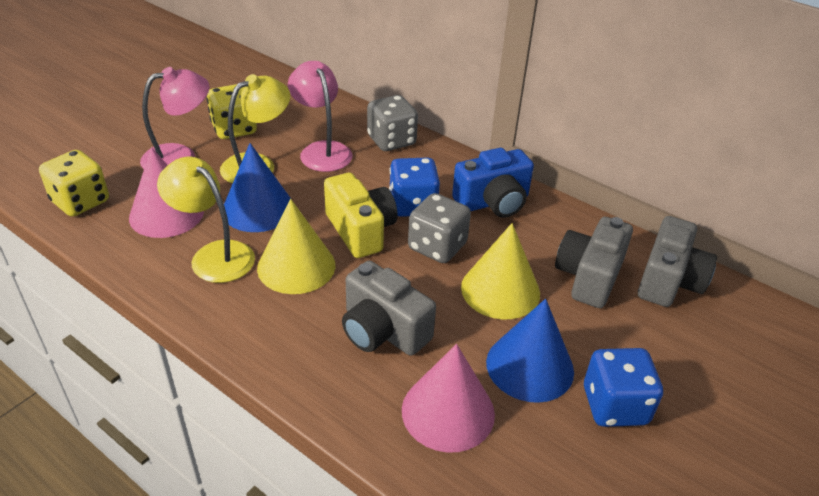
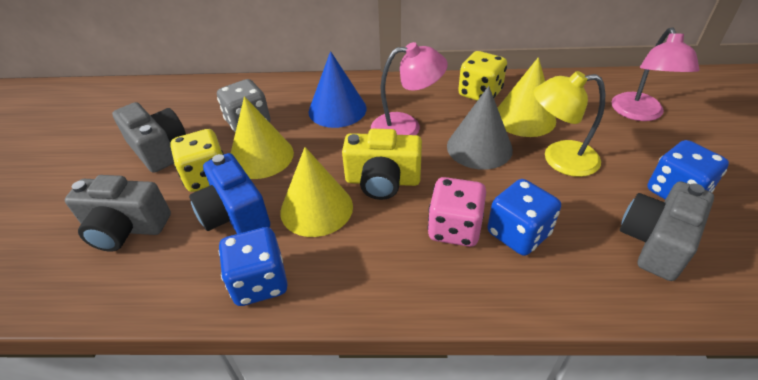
blue cone: 2 -> 1
blue dice: 2 -> 3
grey cone: 0 -> 1
grey dice: 2 -> 1
pink cone: 2 -> 0
pink dice: 0 -> 1
yellow cone: 2 -> 3
yellow lamp: 2 -> 1

